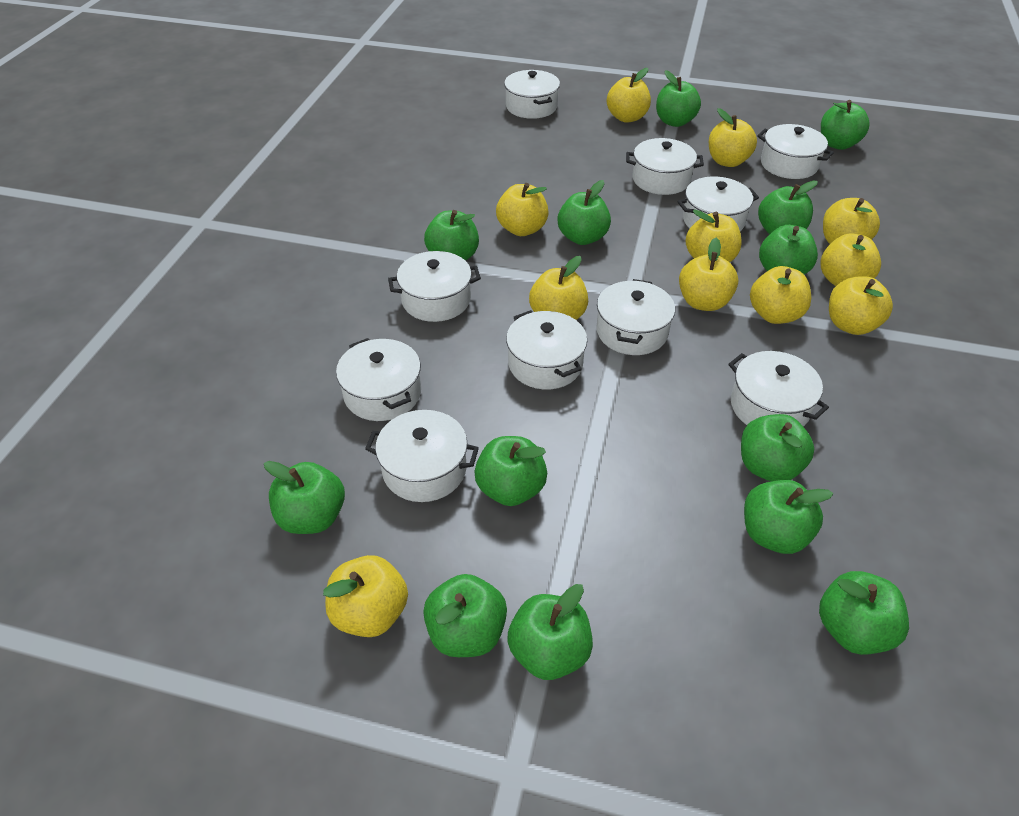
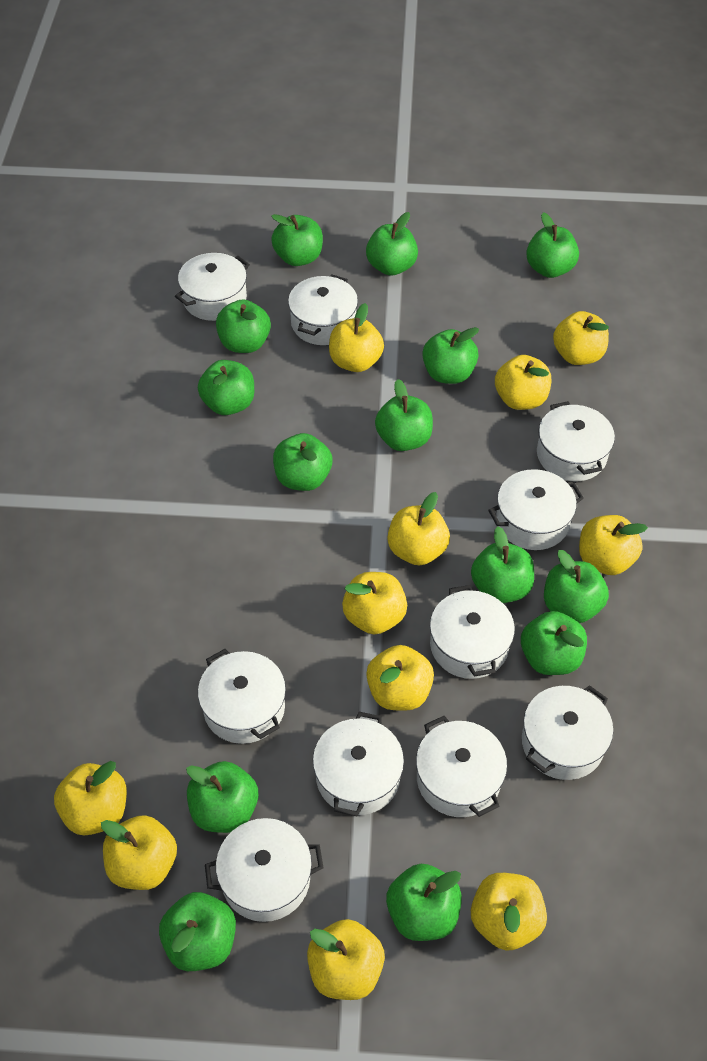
green apple: 13 -> 14

